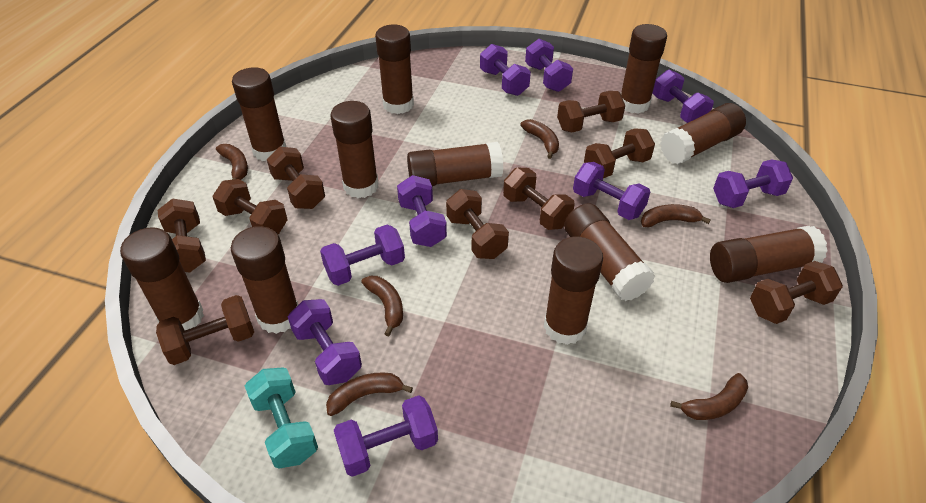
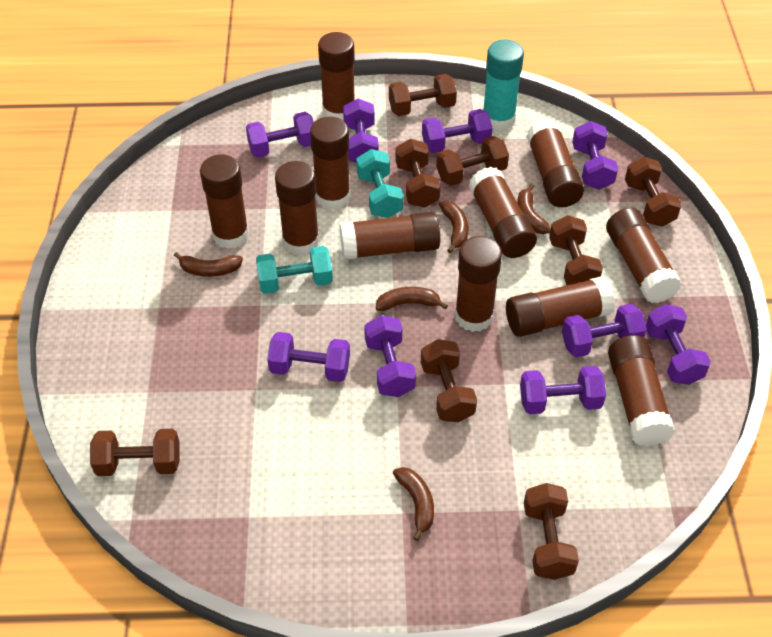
brown banana: 6 -> 5
brown dumbbell: 9 -> 8
turquoise dumbbell: 1 -> 2
turquoise glue stick: 0 -> 1

